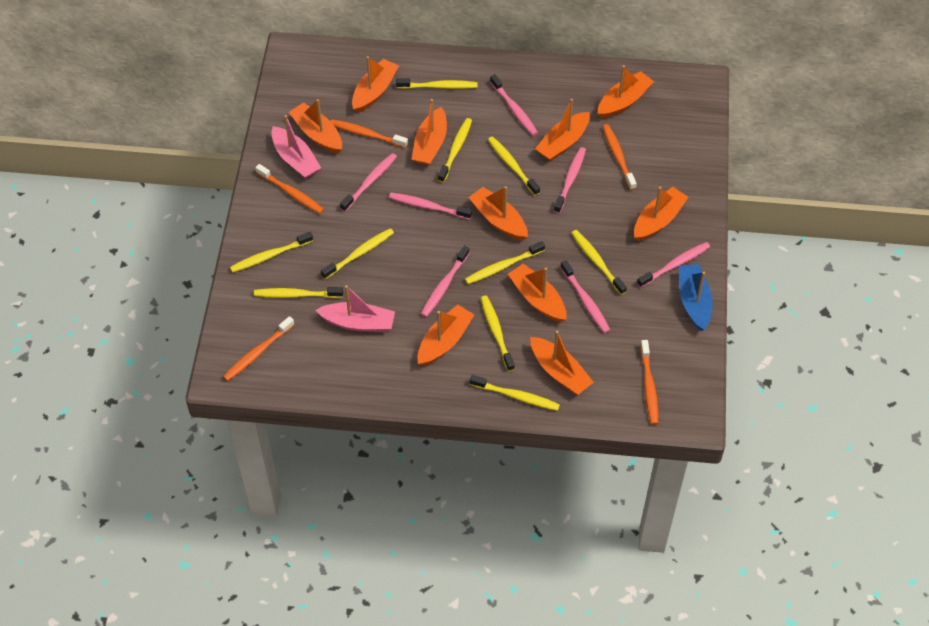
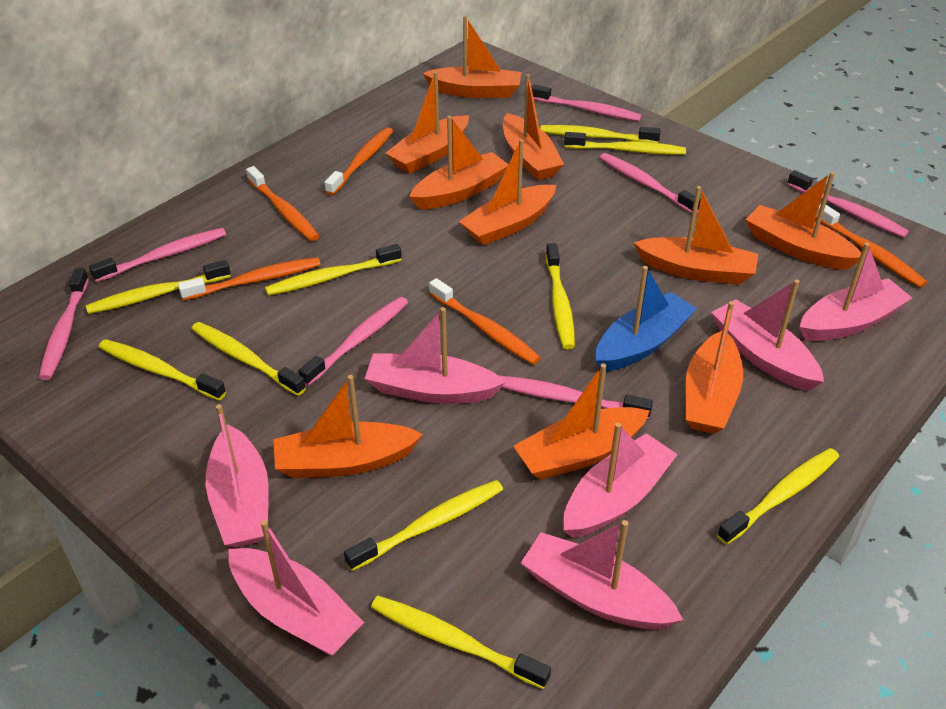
pink boat: 2 -> 7

